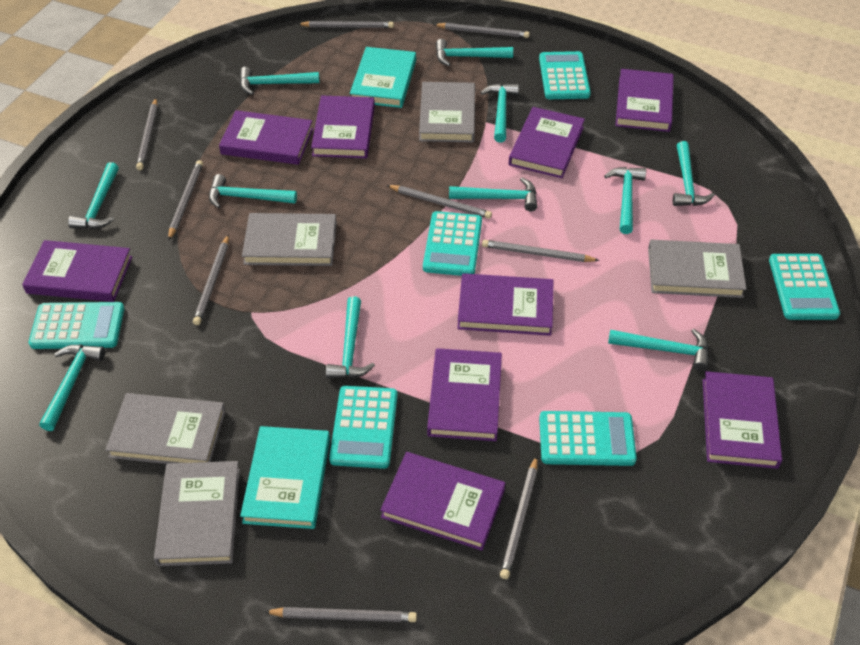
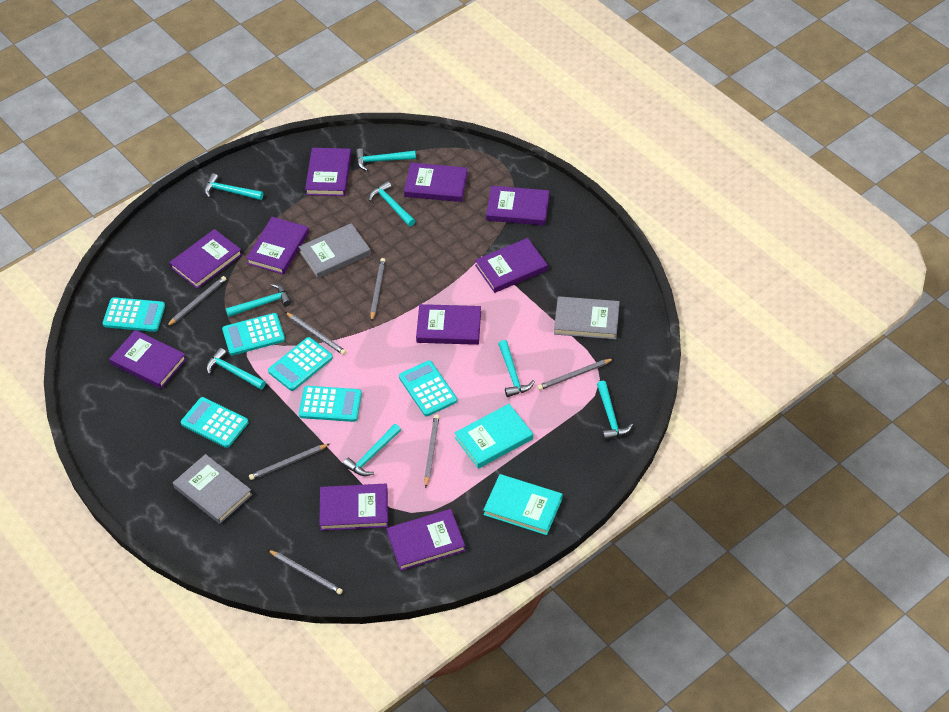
grey book: 5 -> 3
grey pencil: 9 -> 7
purple book: 9 -> 10
turquoise hammer: 11 -> 8

